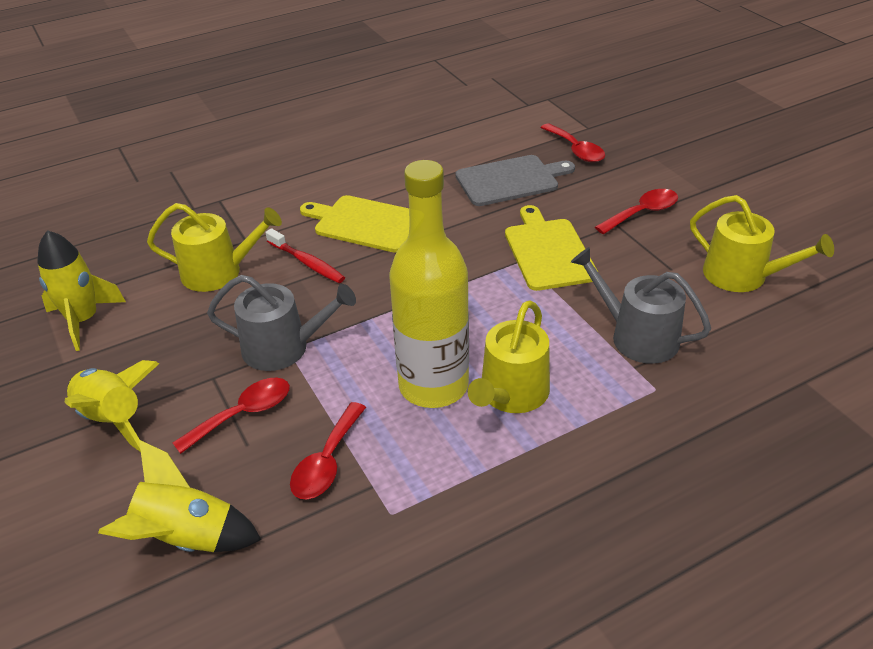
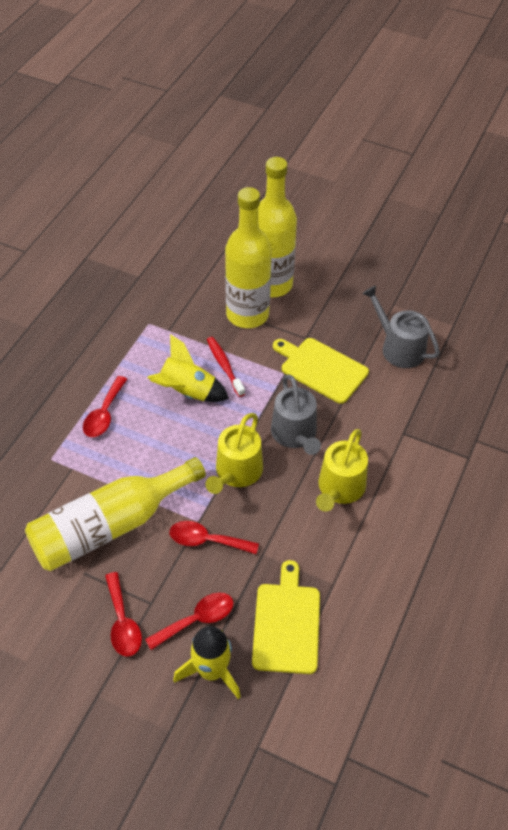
grey cutting board: 1 -> 0
yellow bottle: 1 -> 3
yellow rocket: 3 -> 2
yellow watering can: 3 -> 2

